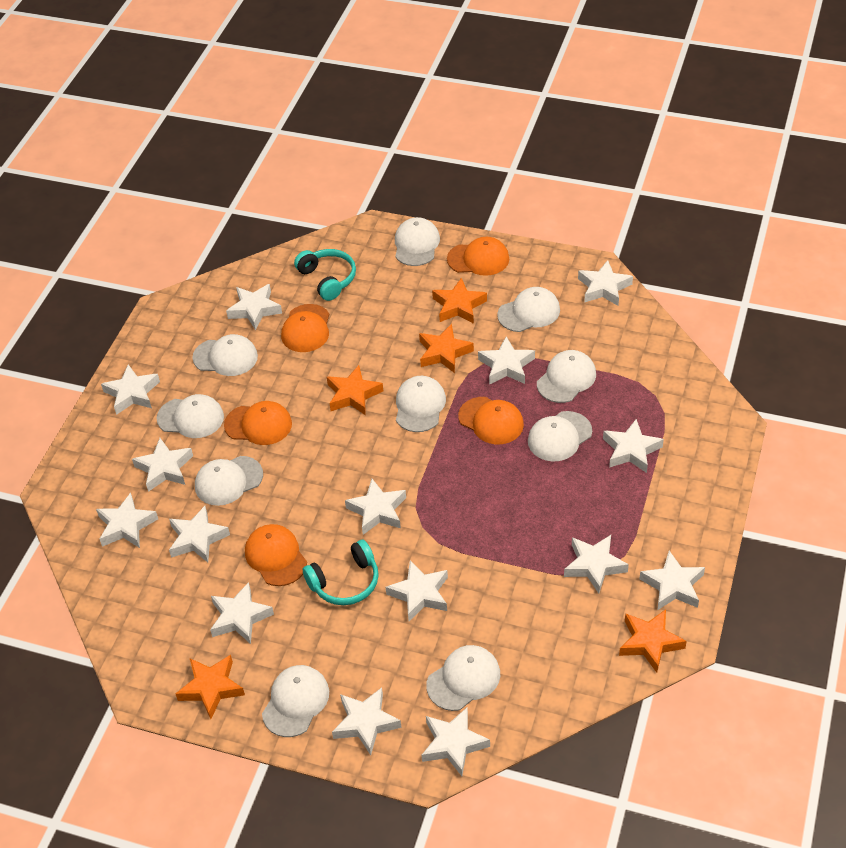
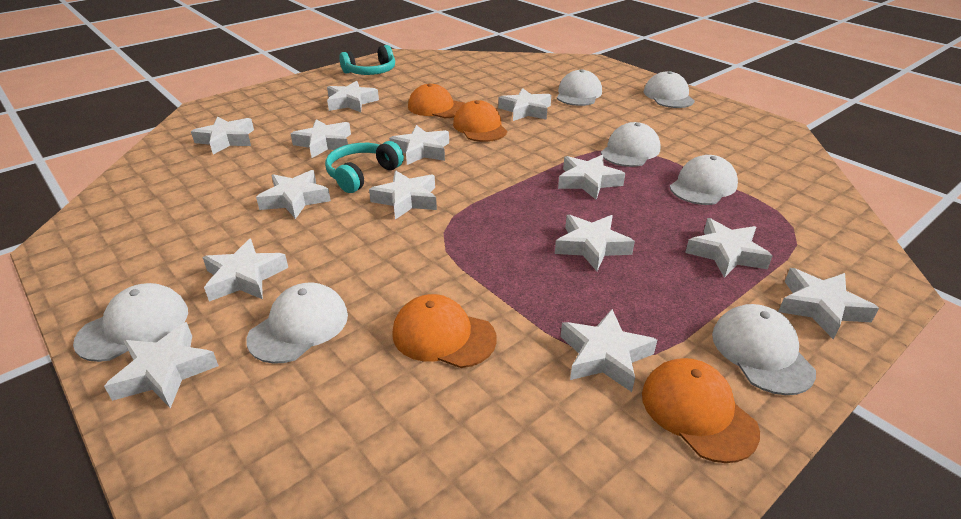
orange cap: 5 -> 4
orange star: 5 -> 0
white cap: 10 -> 7
white star: 15 -> 14

